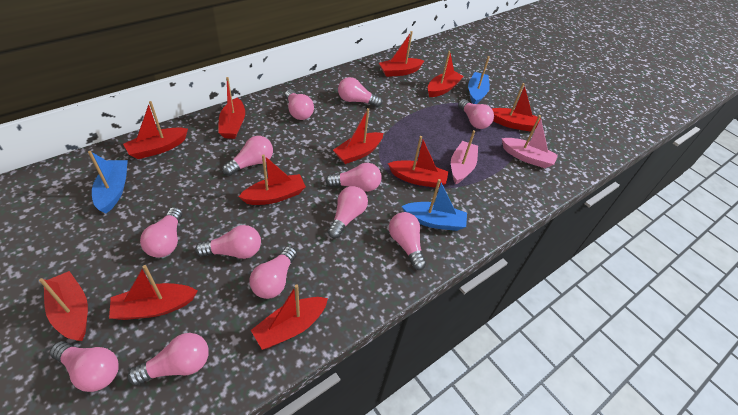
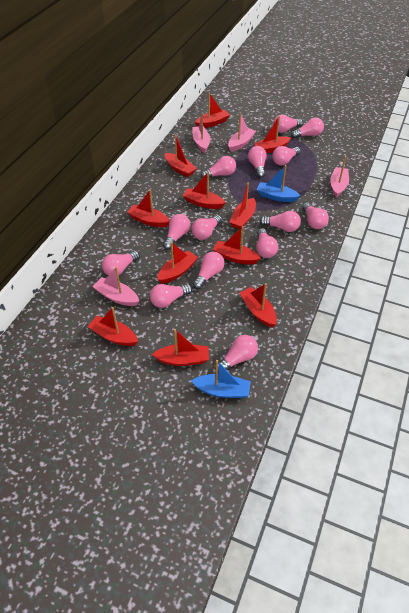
blue boat: 3 -> 2
pink boat: 2 -> 4
pink light bulb: 12 -> 14

